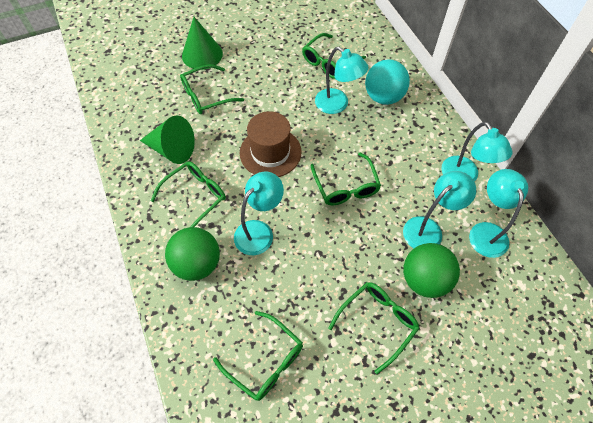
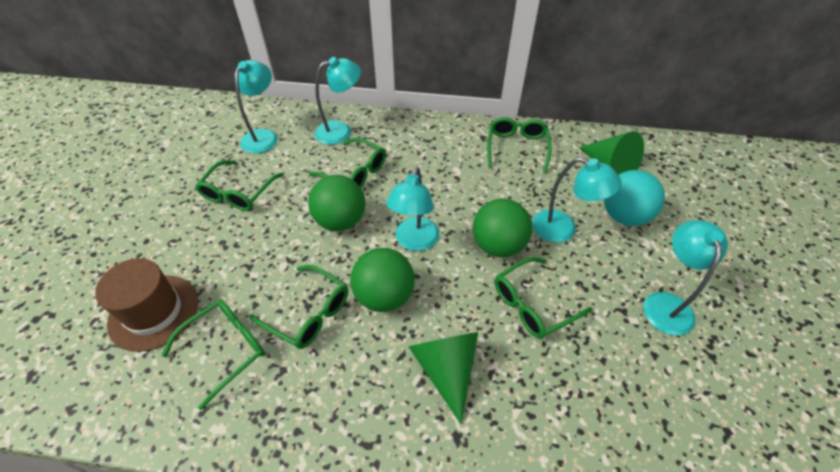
green ball: 2 -> 3

